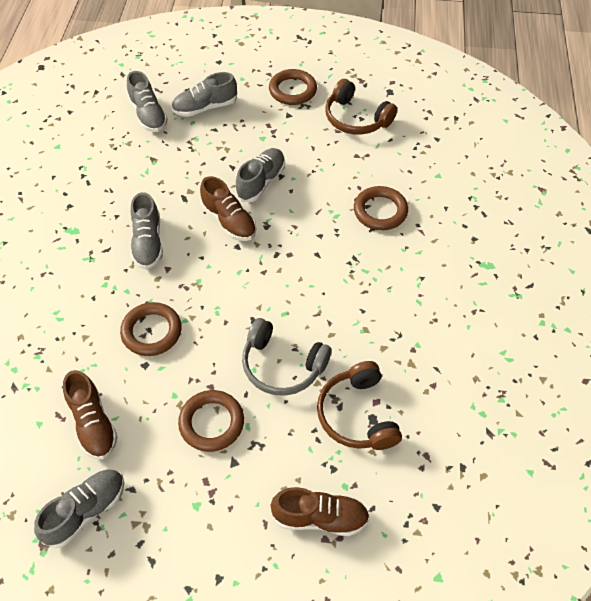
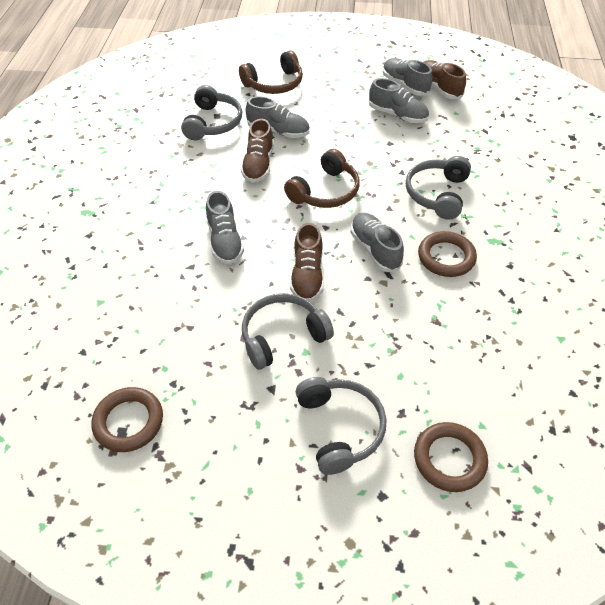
brown ring: 4 -> 3
grey headphones: 1 -> 4

